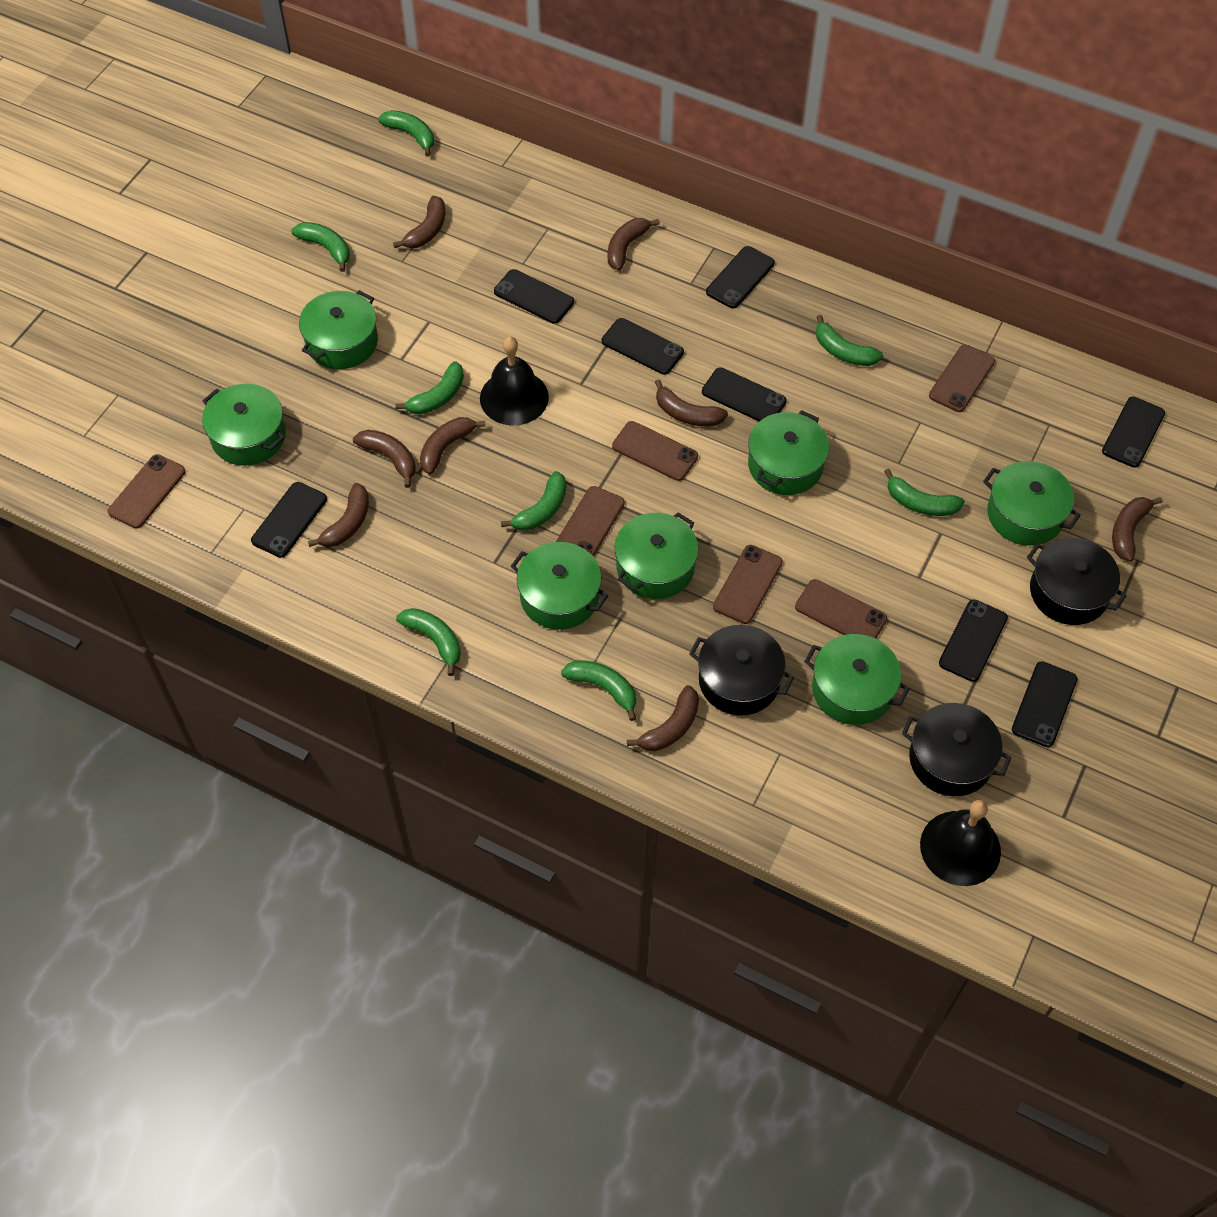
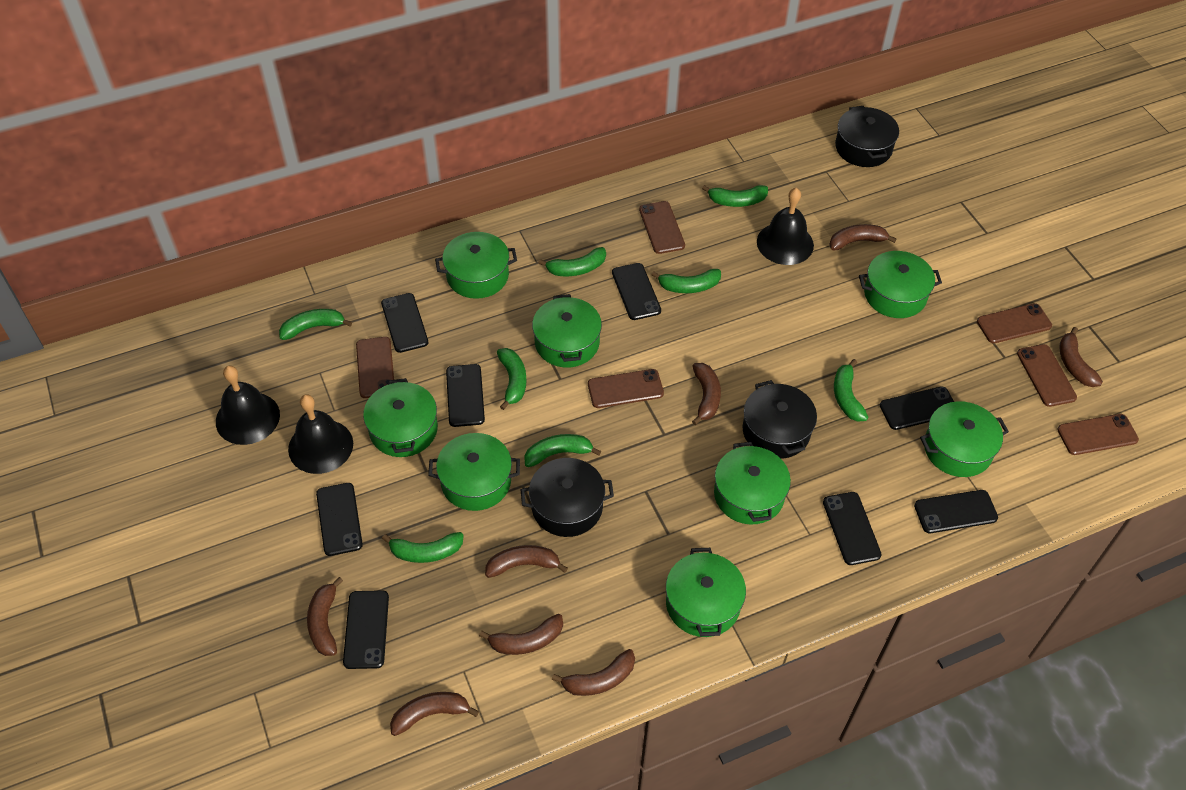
black bell: 2 -> 3
green pot: 7 -> 8

